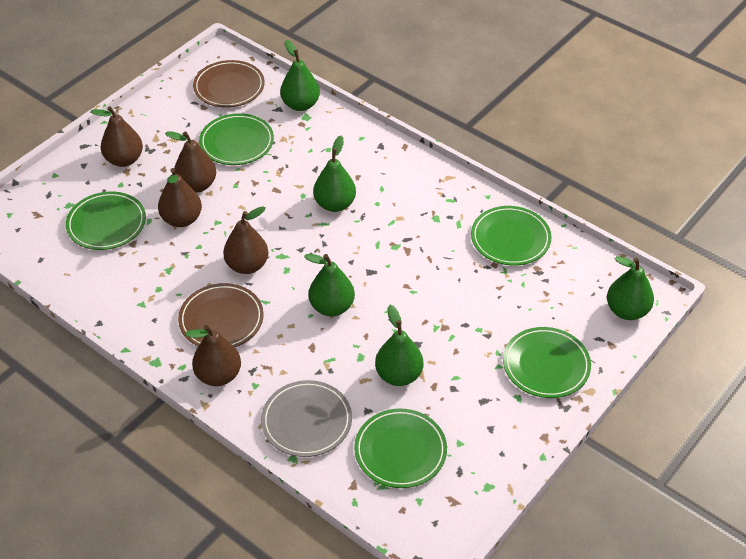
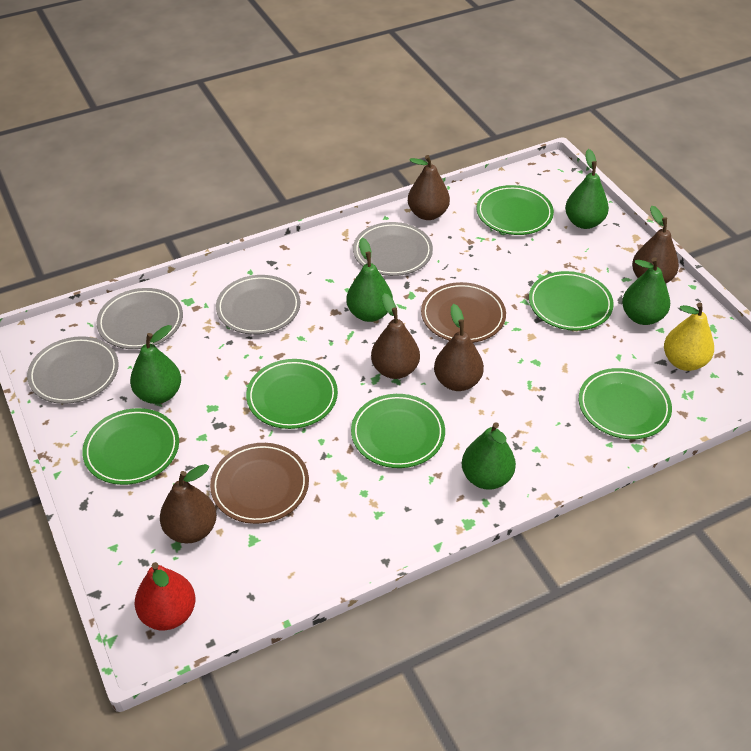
green plate: 5 -> 6
grey plate: 1 -> 4
red pear: 0 -> 1
yellow pear: 0 -> 1

